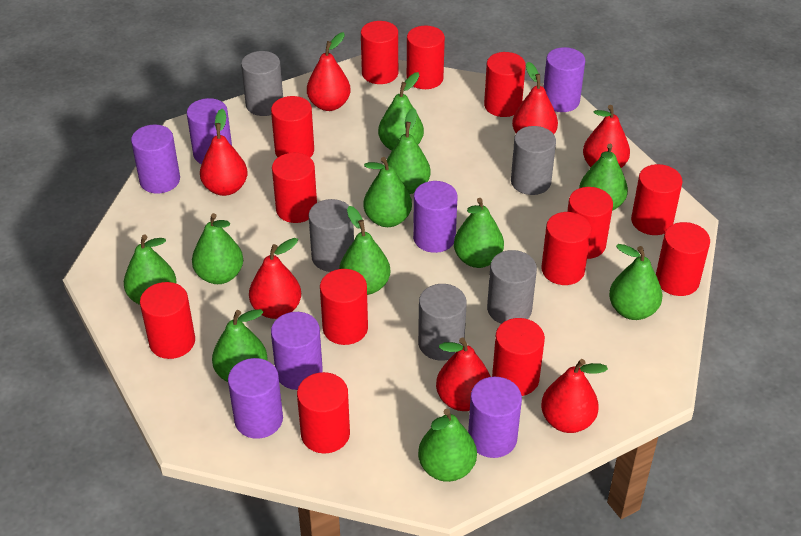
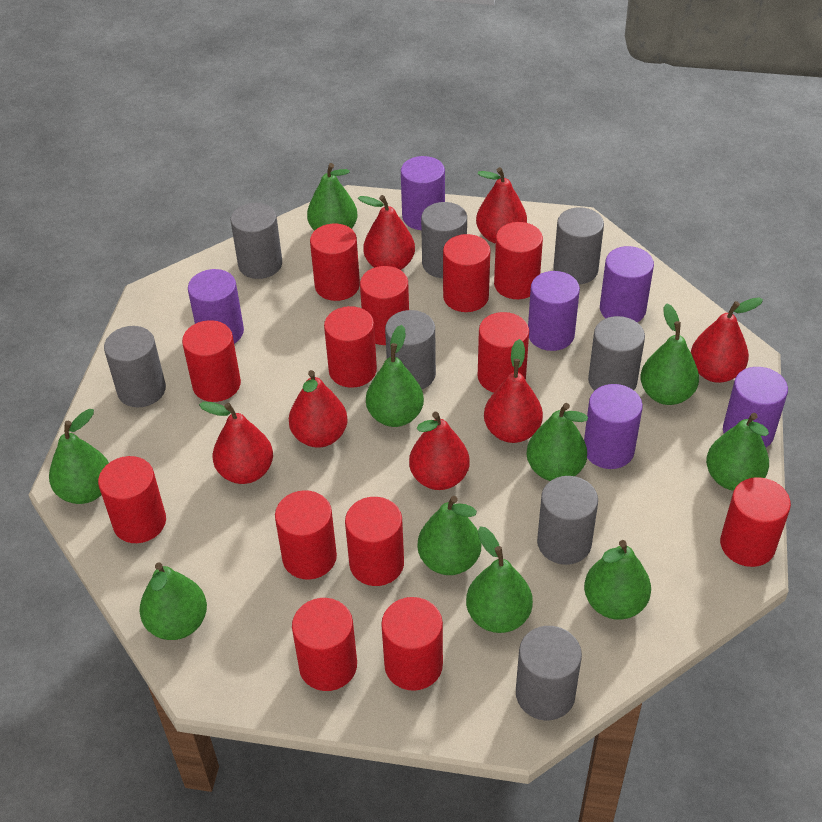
green pear: 11 -> 10
grey cylinder: 5 -> 8
purple cylinder: 7 -> 6

